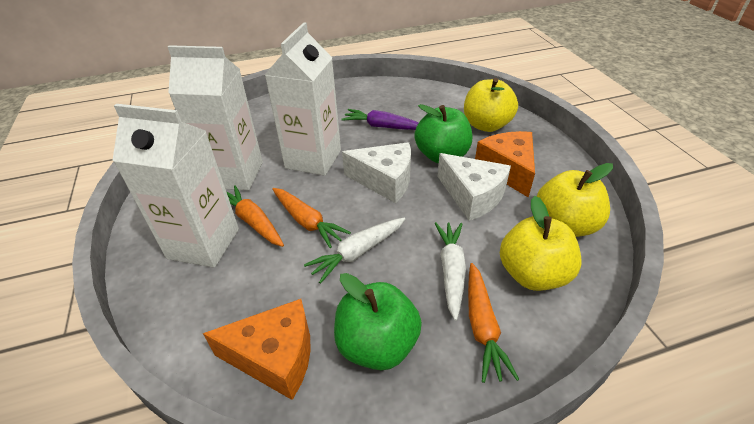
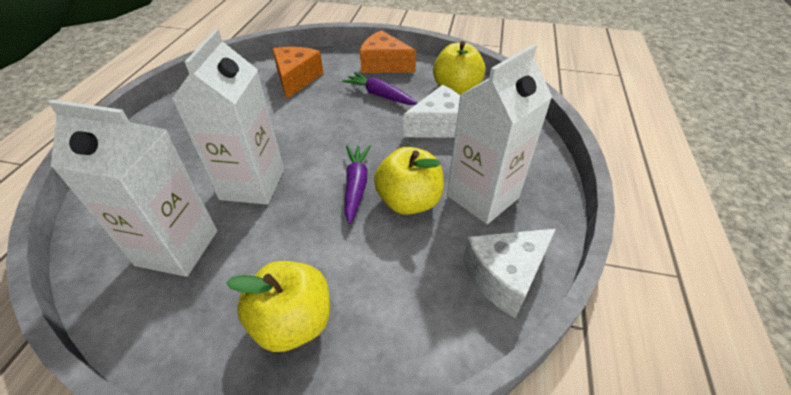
green apple: 2 -> 0
orange carrot: 3 -> 0
purple carrot: 1 -> 2
white carrot: 2 -> 0

